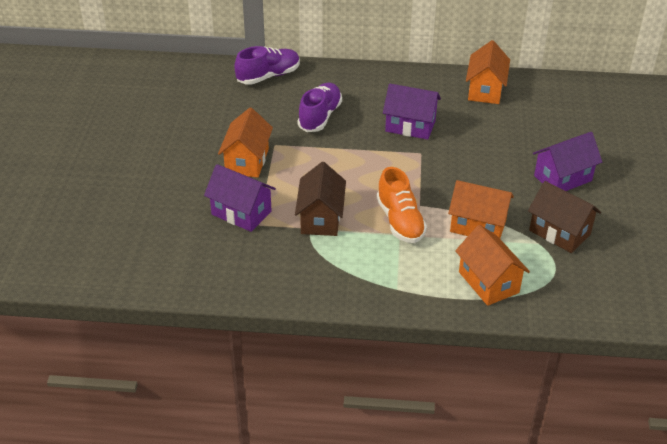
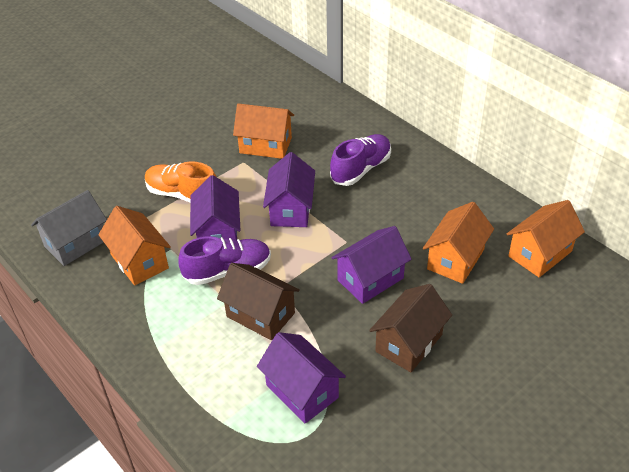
grey house: 0 -> 1
purple house: 3 -> 4

